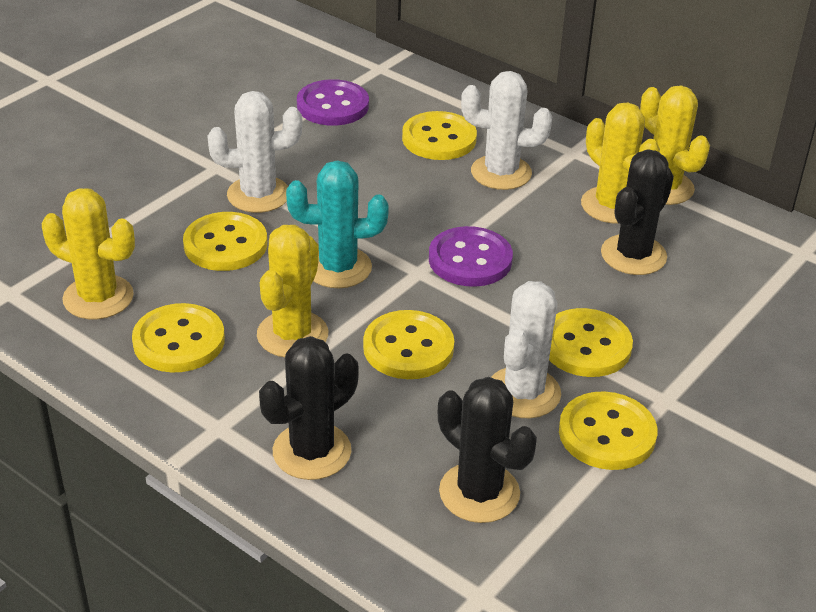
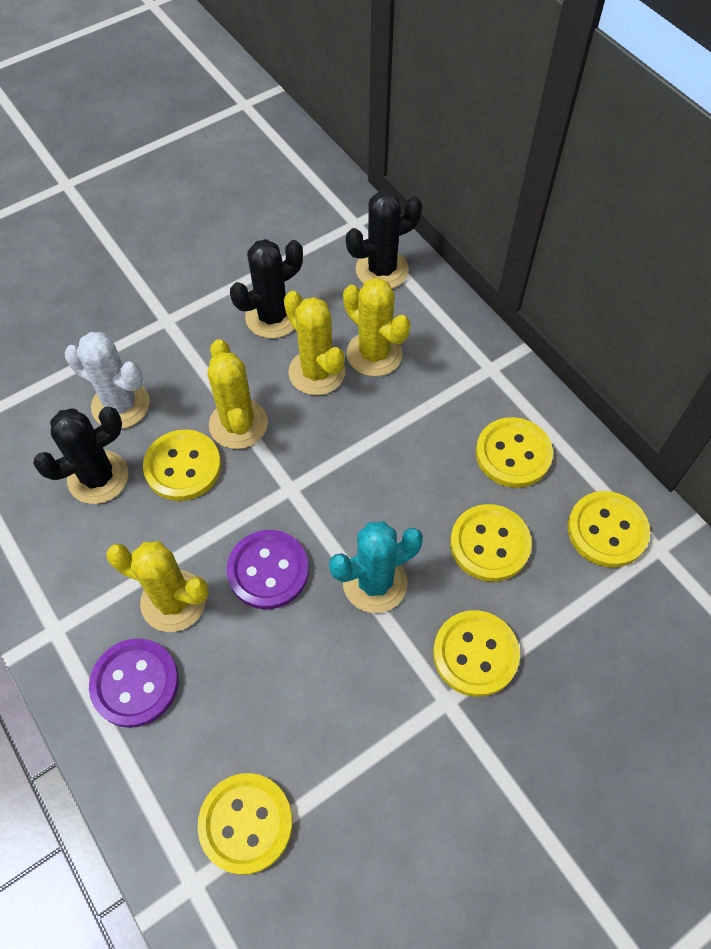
white cactus: 3 -> 1

